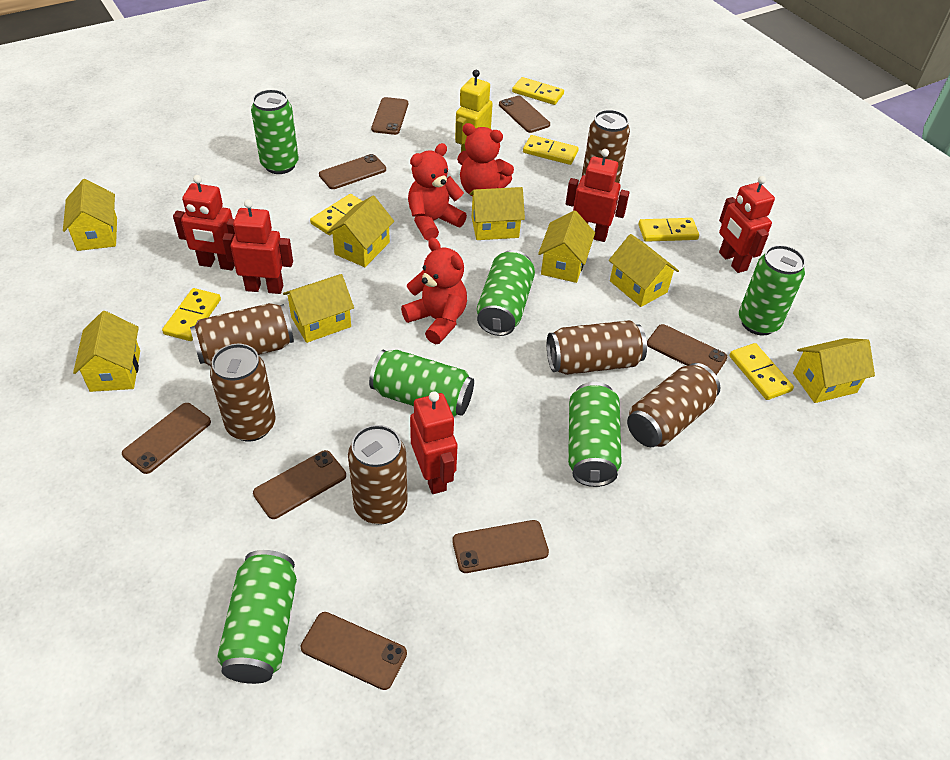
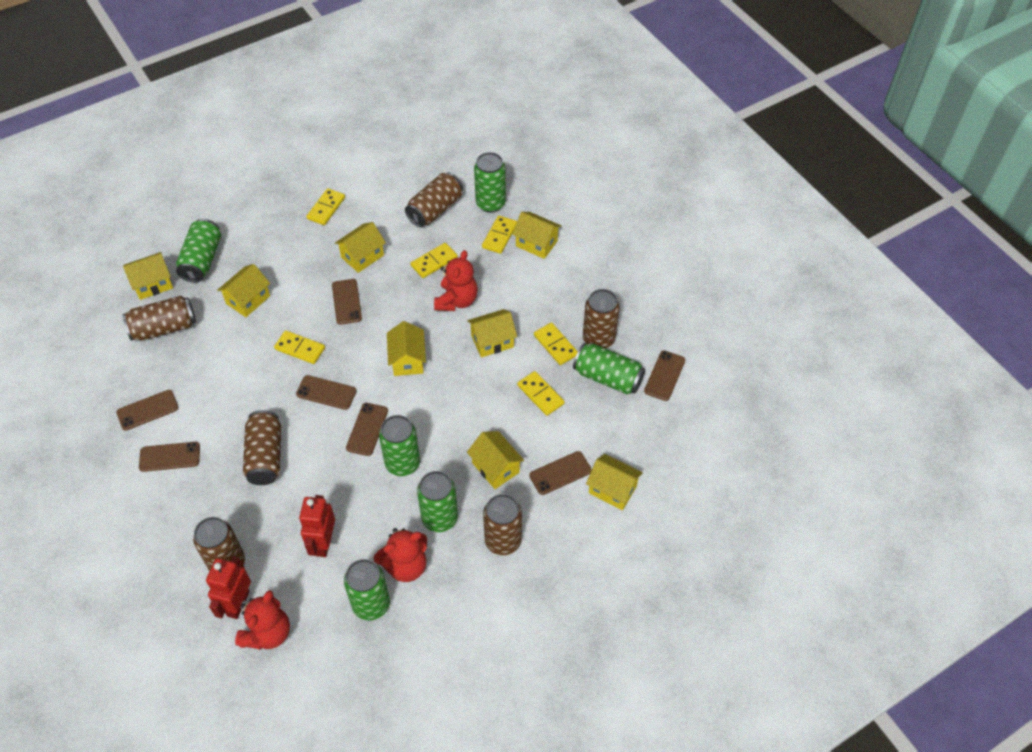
brown phone: 8 -> 7
red robot: 5 -> 2
yellow robot: 1 -> 0

